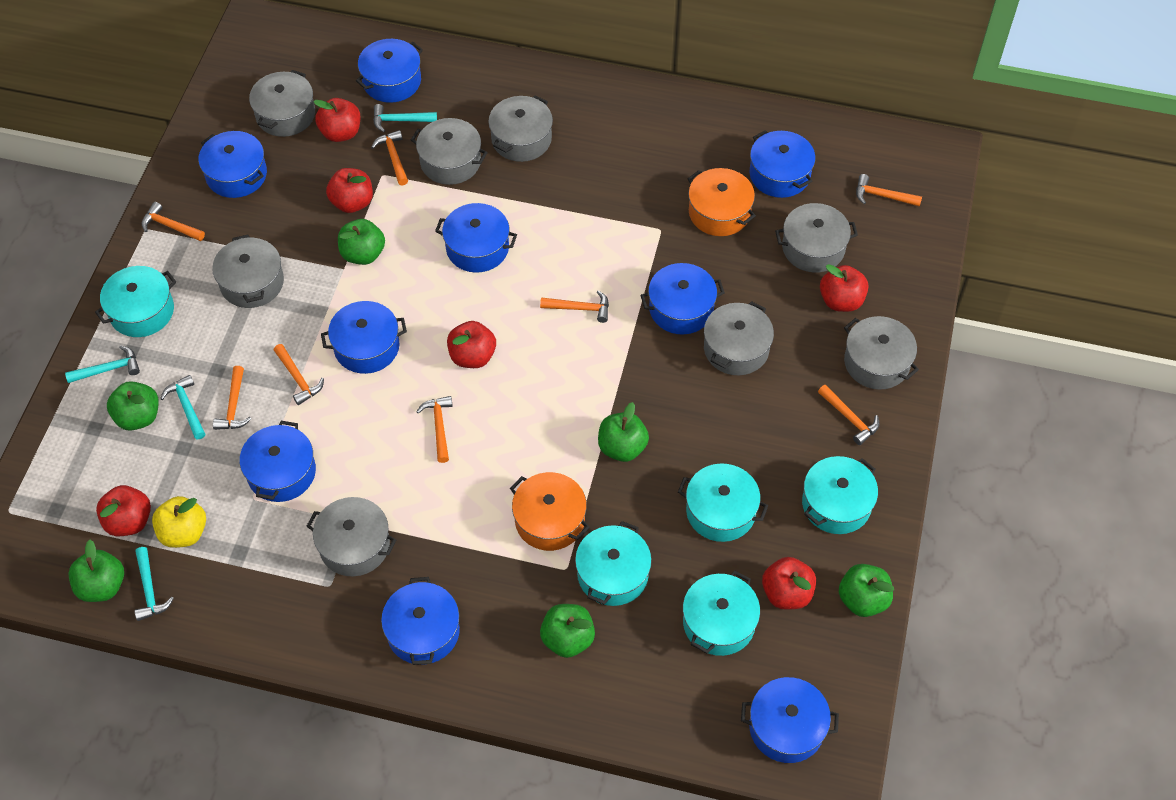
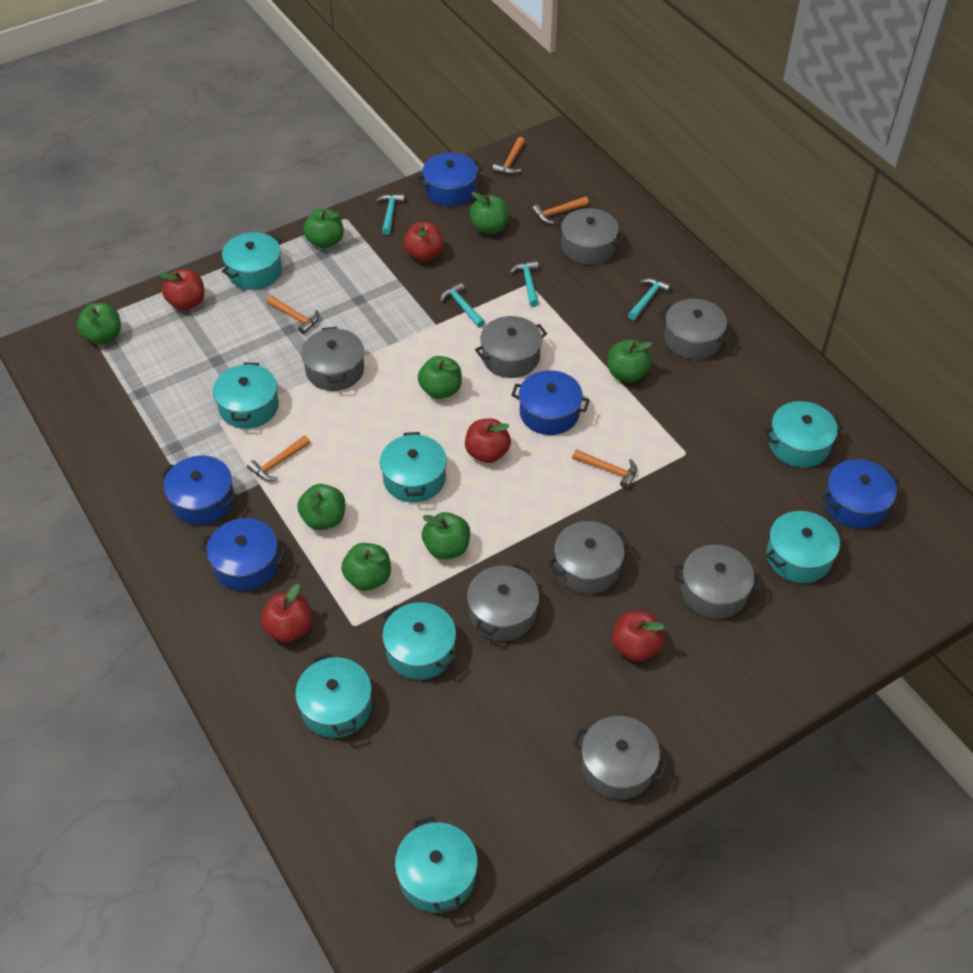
blue pot: 9 -> 5
green apple: 6 -> 8
orange hammer: 8 -> 5
orange pot: 2 -> 0
red apple: 6 -> 5
turquoise pot: 5 -> 8
yellow apple: 1 -> 0

